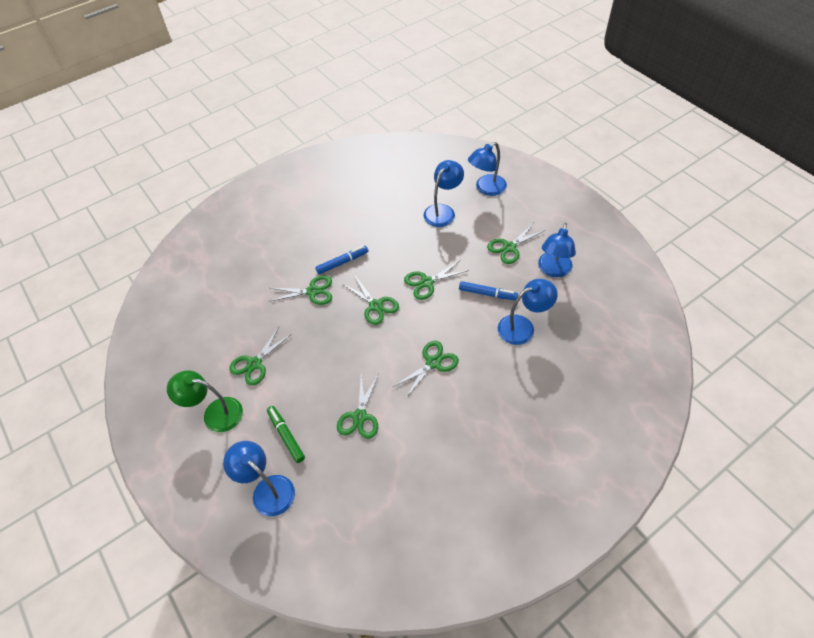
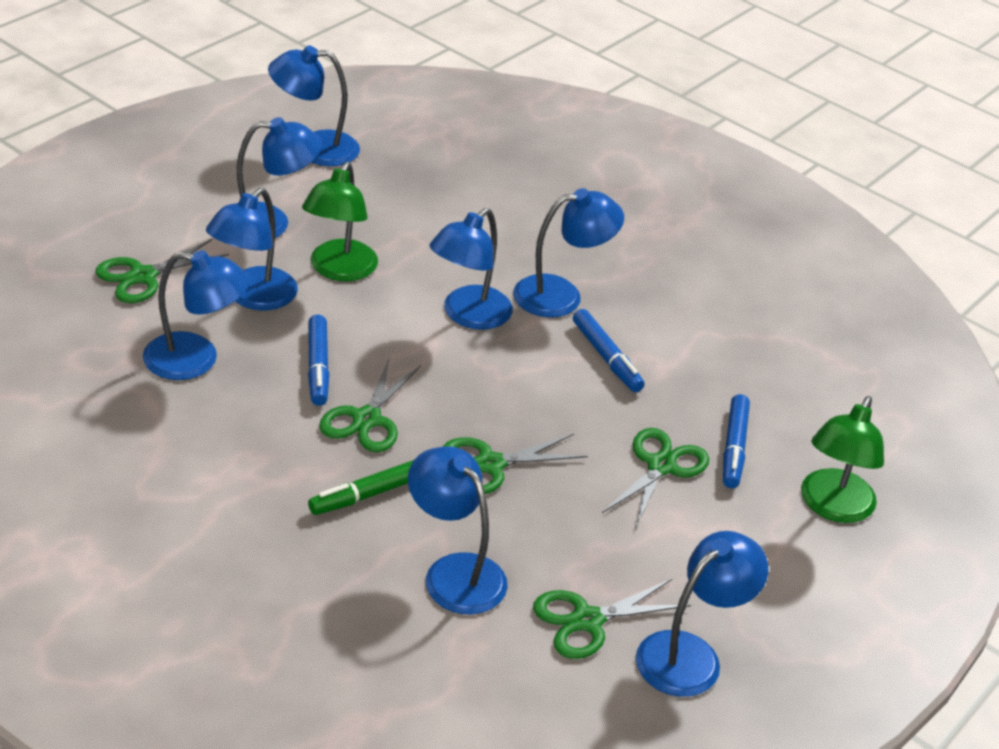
blue lamp: 5 -> 8
blue marker: 2 -> 3
green lamp: 1 -> 2
green scissors: 7 -> 5

